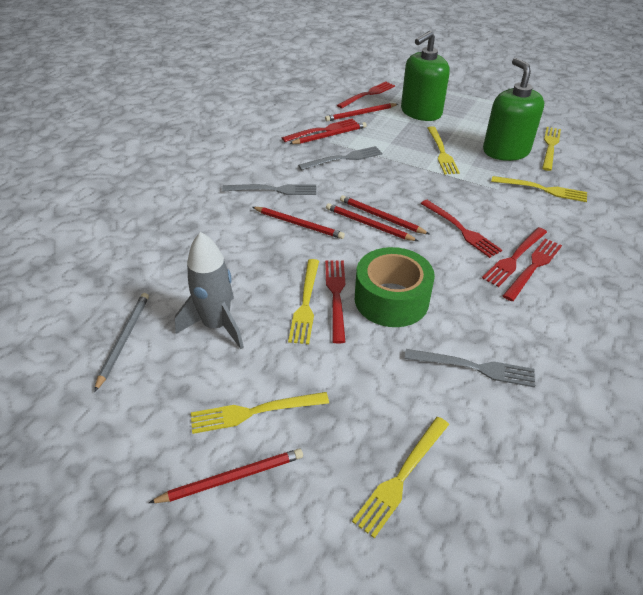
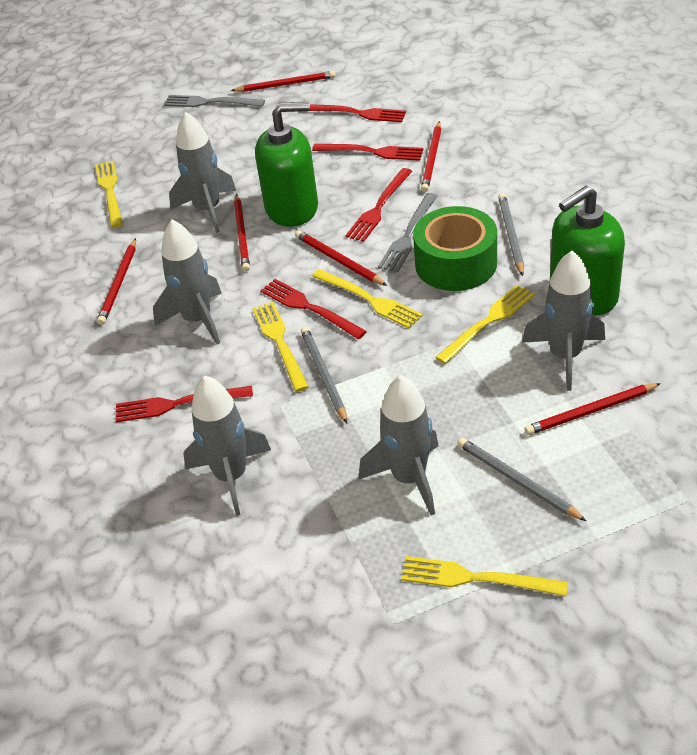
grey fork: 3 -> 2
grey pencil: 1 -> 3
grey rocket: 1 -> 5
red fork: 6 -> 5
yellow fork: 6 -> 5

